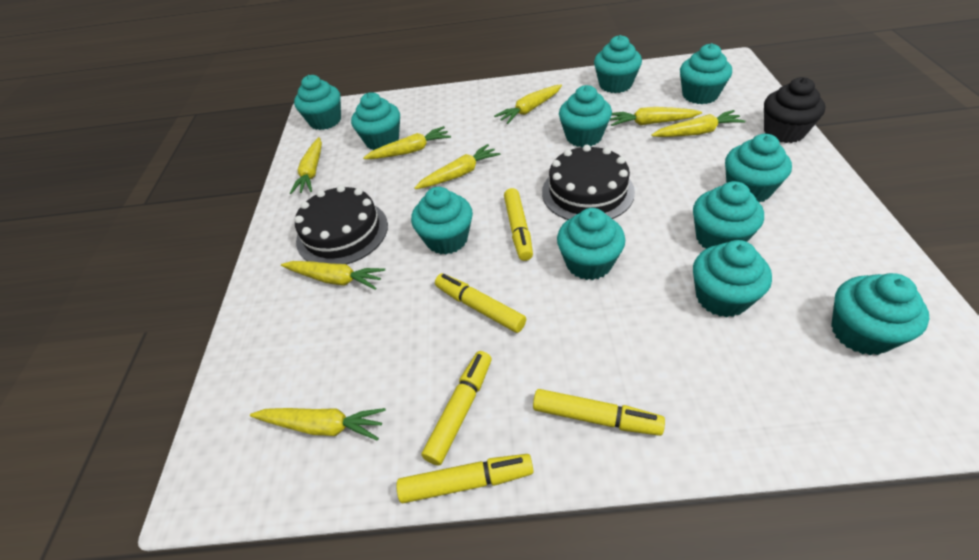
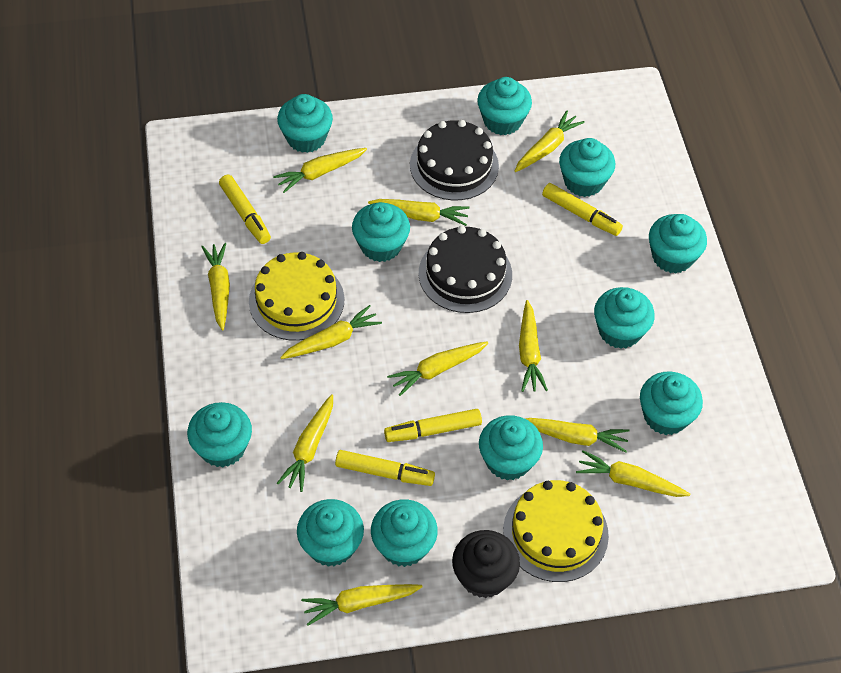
yellow cake: 0 -> 2
yellow carrot: 8 -> 11
yellow marker: 5 -> 4

